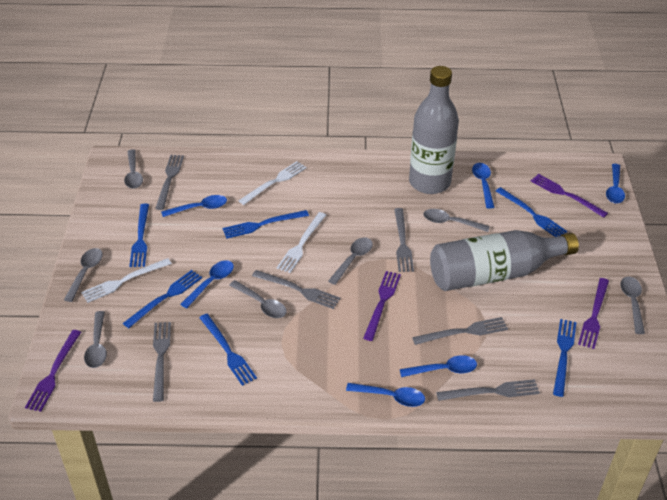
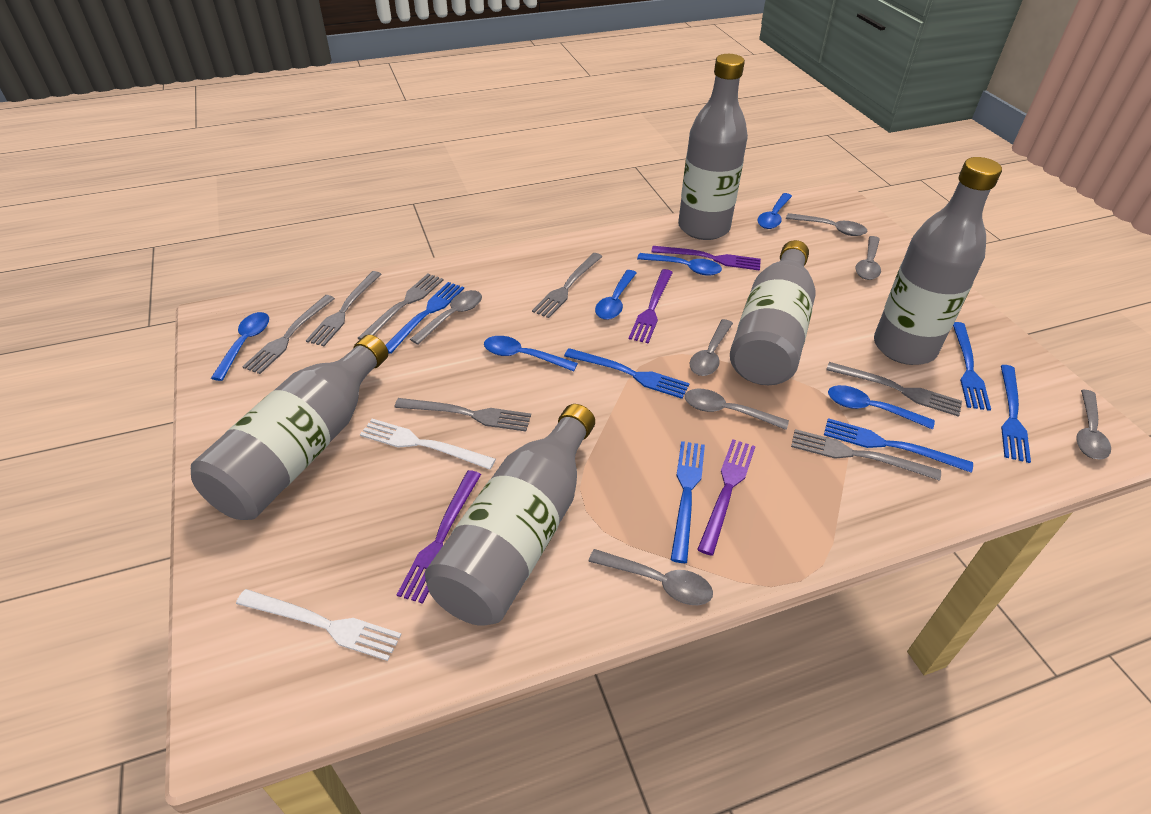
grey bottle: 2 -> 5
grey fork: 6 -> 7
white fork: 3 -> 2

